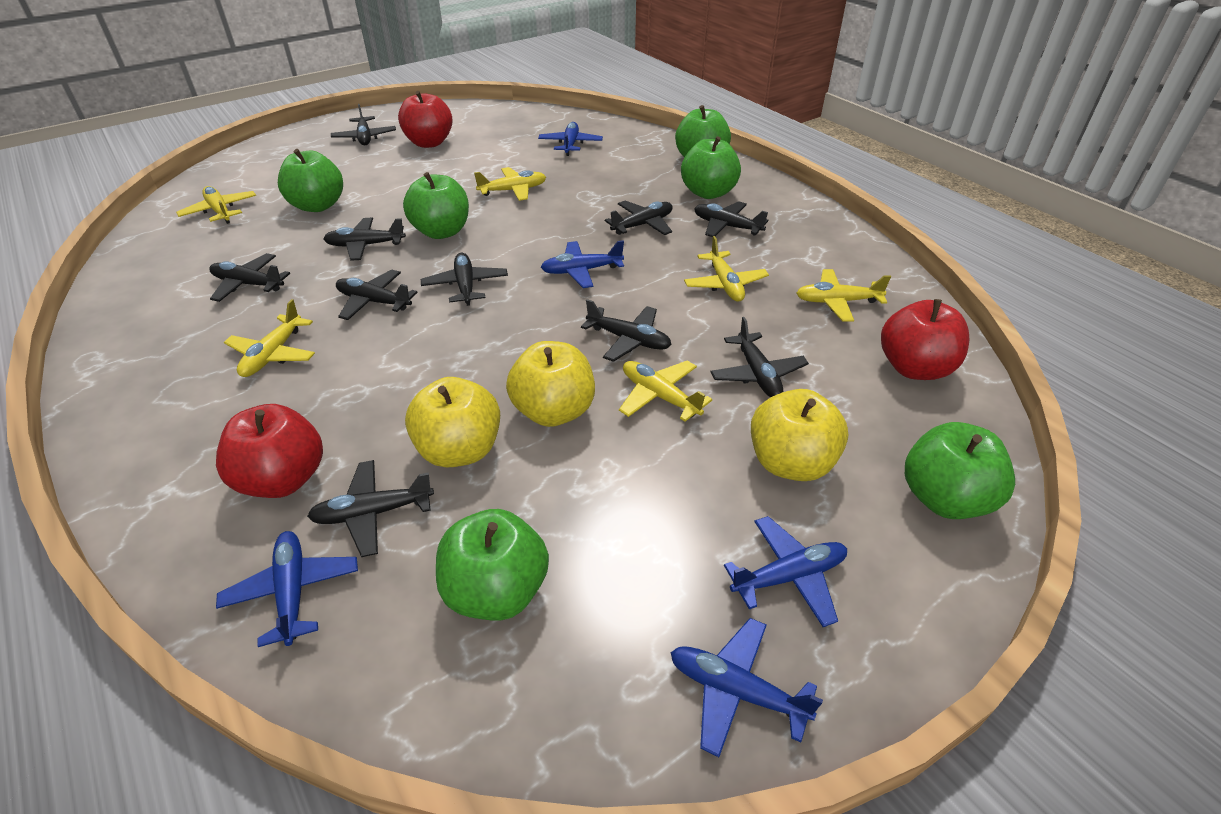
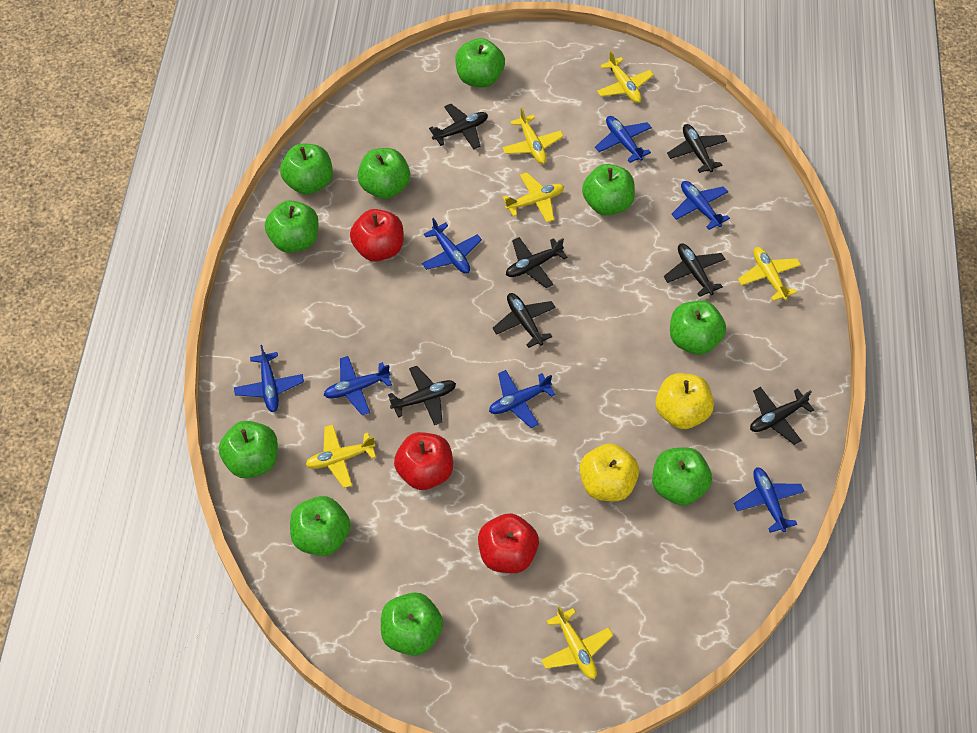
black plane: 10 -> 7
blue plane: 5 -> 7
green apple: 6 -> 10
yellow apple: 3 -> 2

